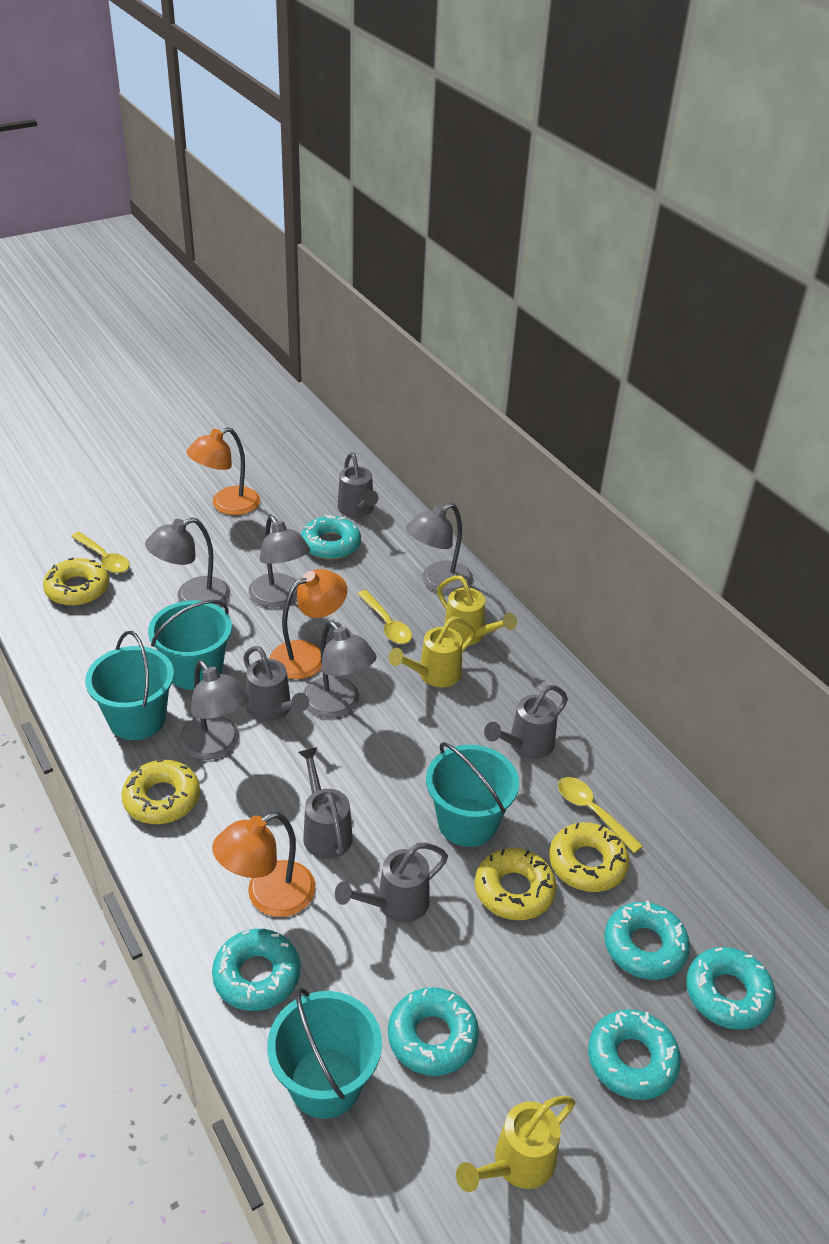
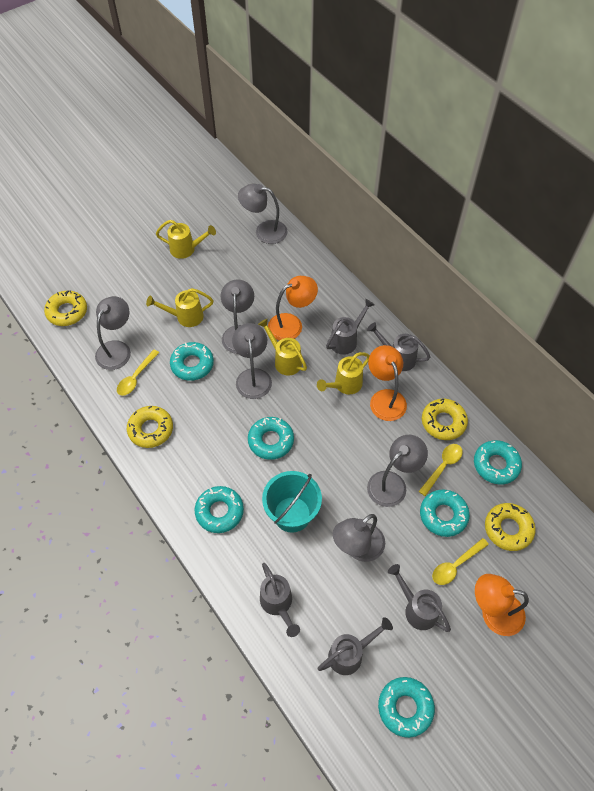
grey lamp: 5 -> 6
turquoise bucket: 4 -> 1
yellow watering can: 3 -> 4

